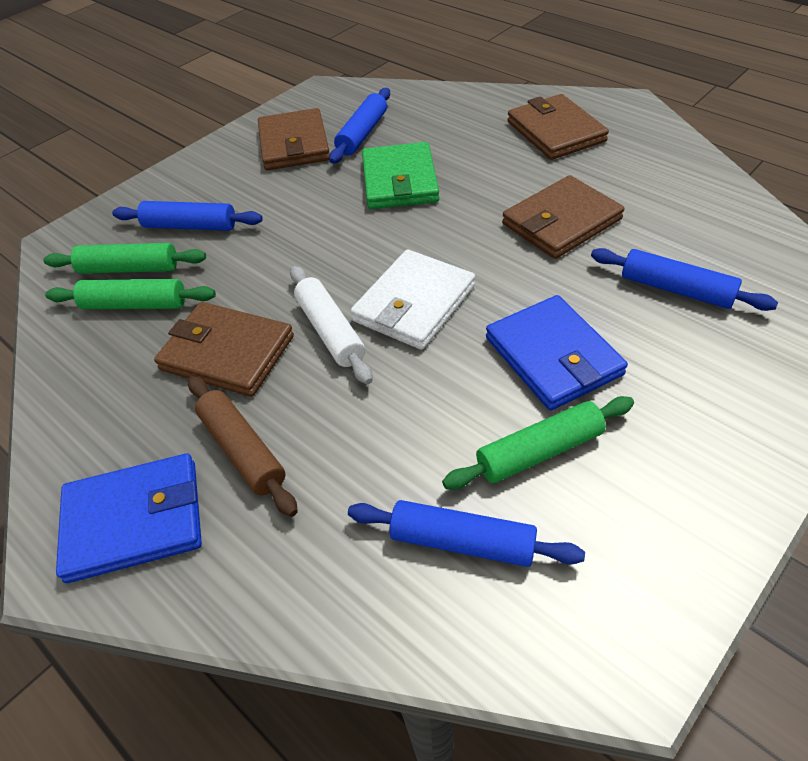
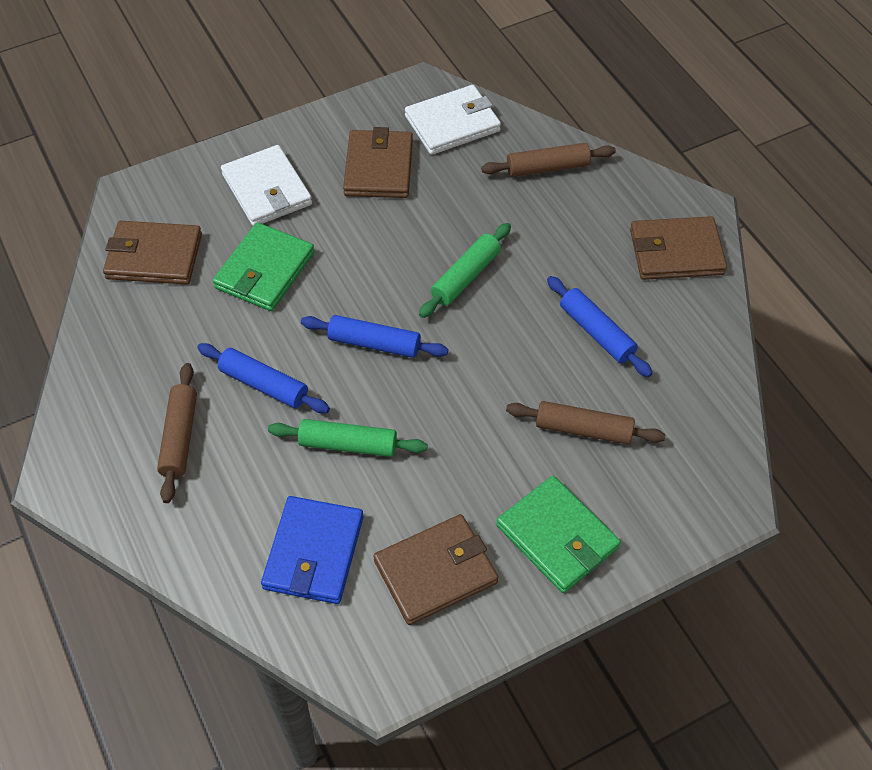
blue rolling pin: 4 -> 3
blue wallet: 2 -> 1
brown rolling pin: 1 -> 3
green rolling pin: 3 -> 2
green wallet: 1 -> 2
white rolling pin: 1 -> 0
white wallet: 1 -> 2

